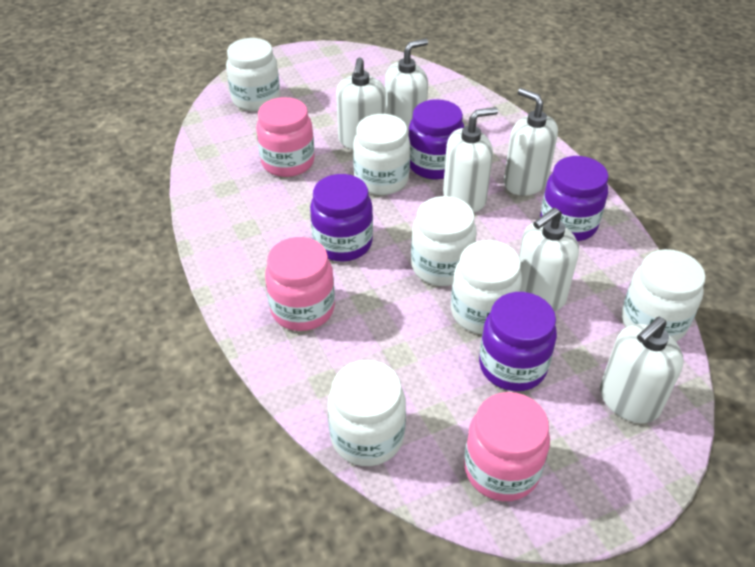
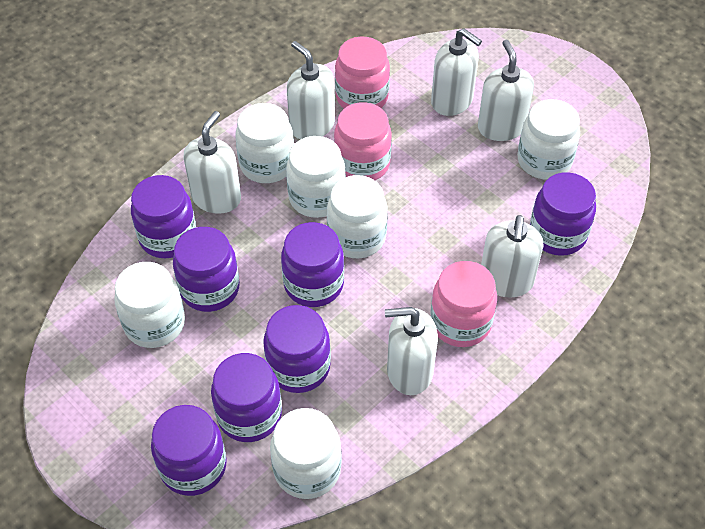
purple jar: 4 -> 7

